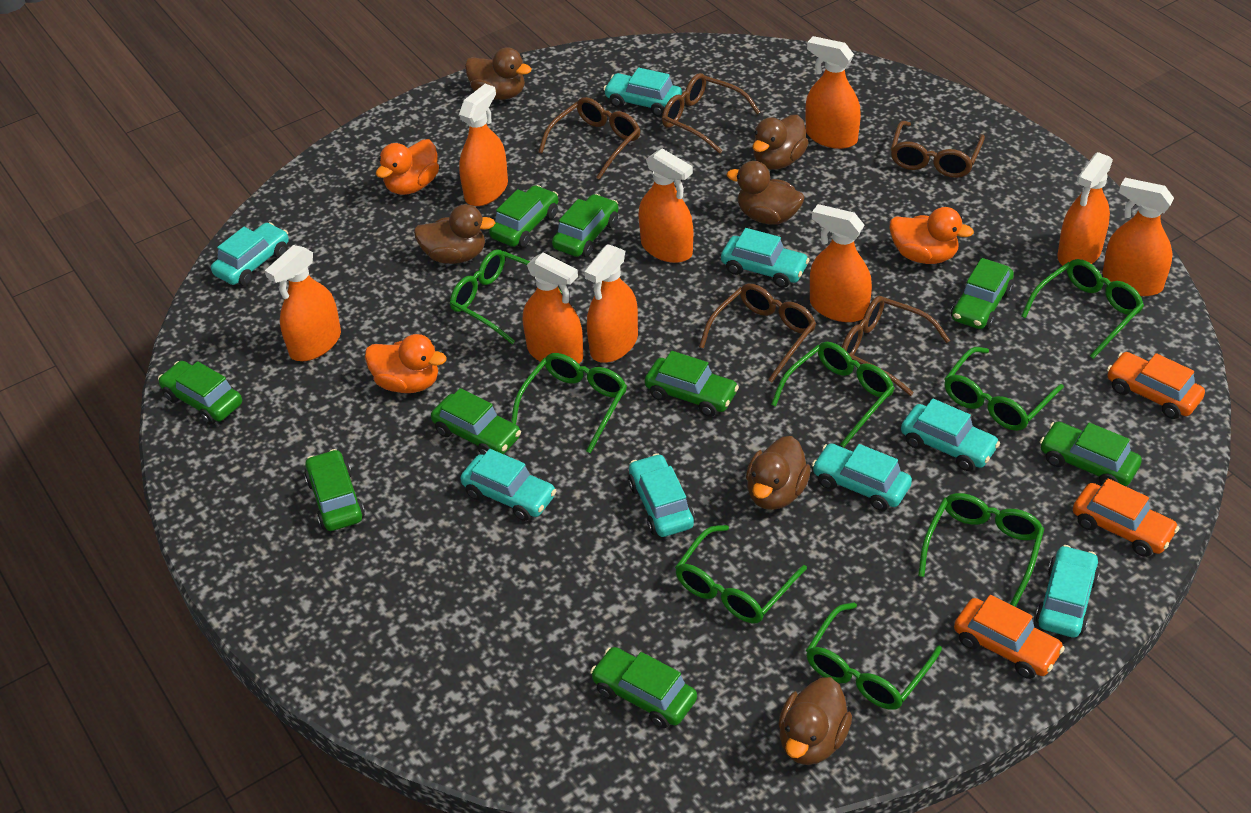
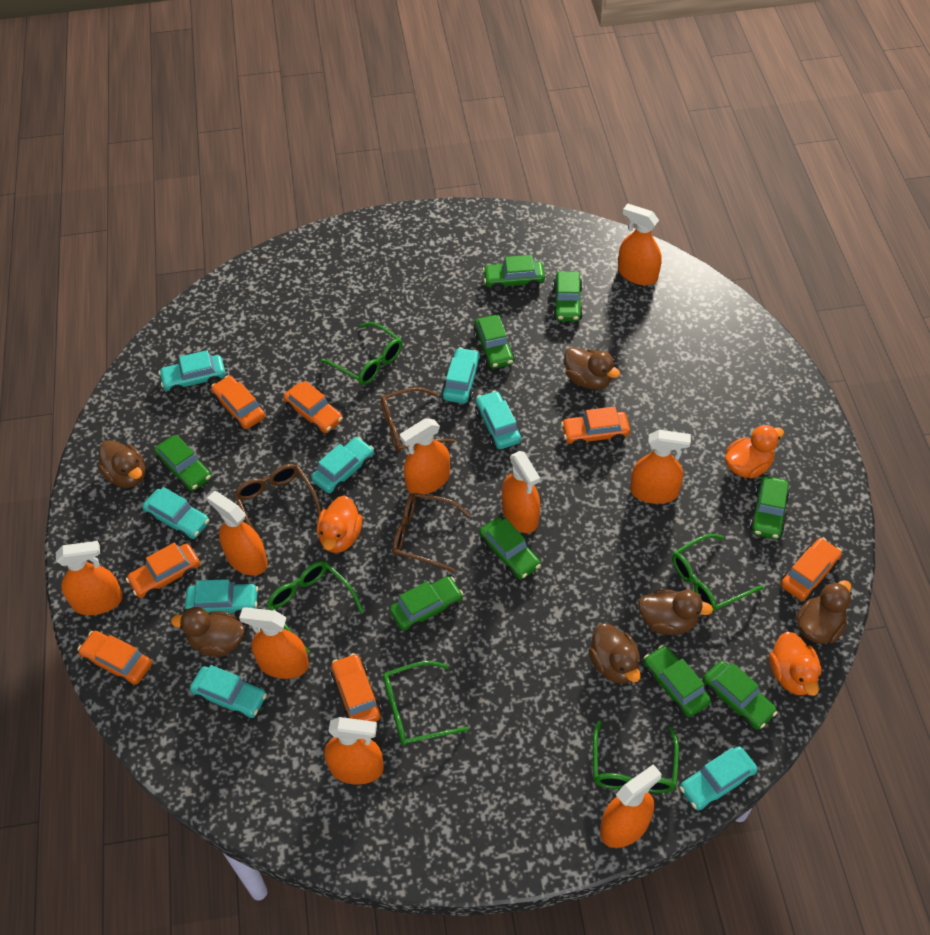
brown glasses: 5 -> 3
green glasses: 8 -> 5
orange car: 3 -> 7

